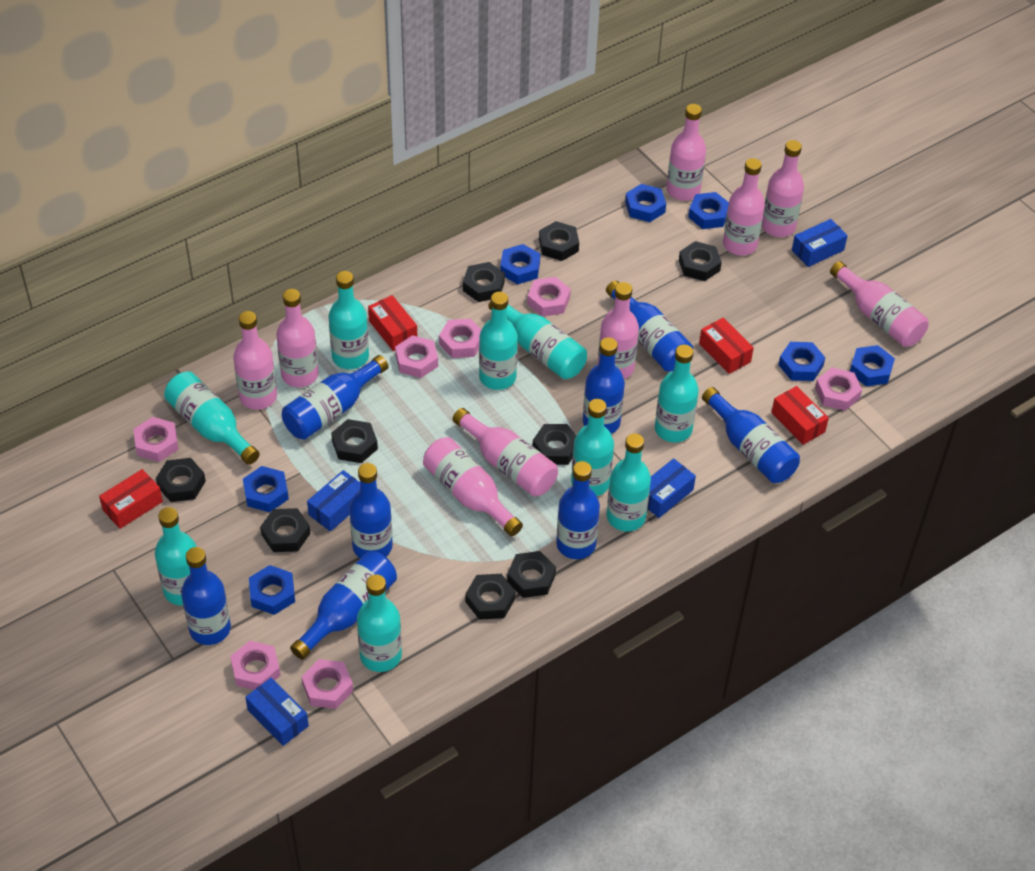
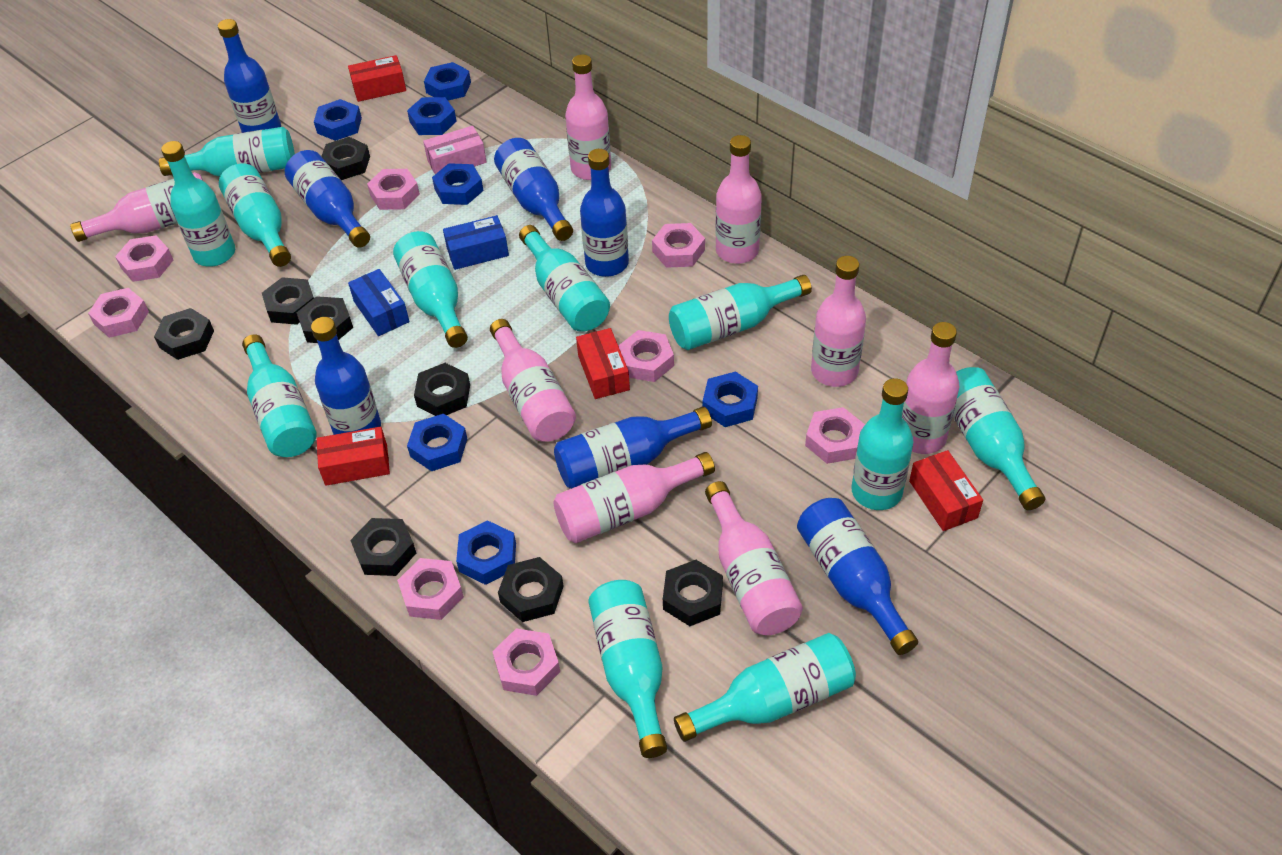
black nut: 9 -> 8
blue bottle: 8 -> 7
blue box: 4 -> 2
pink bottle: 9 -> 8
pink box: 0 -> 1
pink nut: 7 -> 8
turquoise bottle: 9 -> 11

